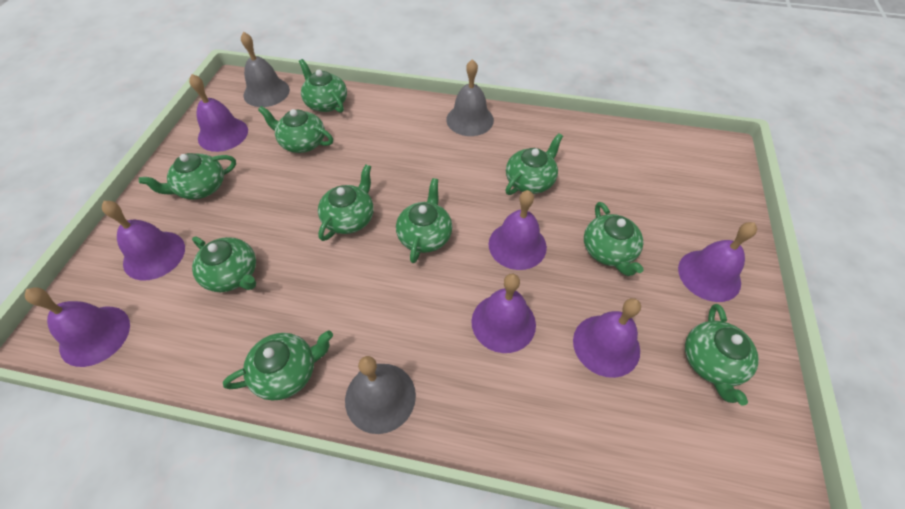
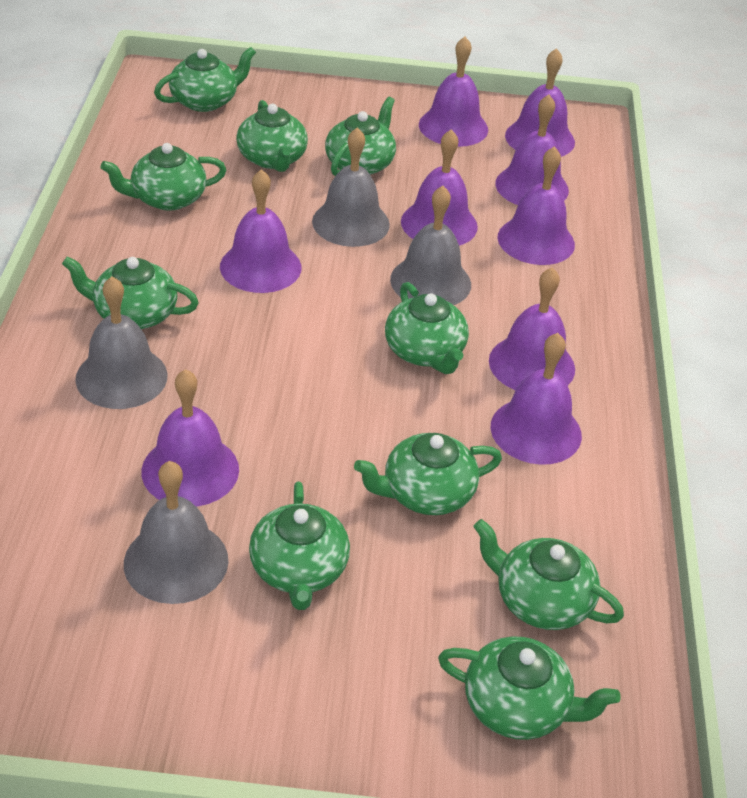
grey bell: 3 -> 4
purple bell: 7 -> 9

